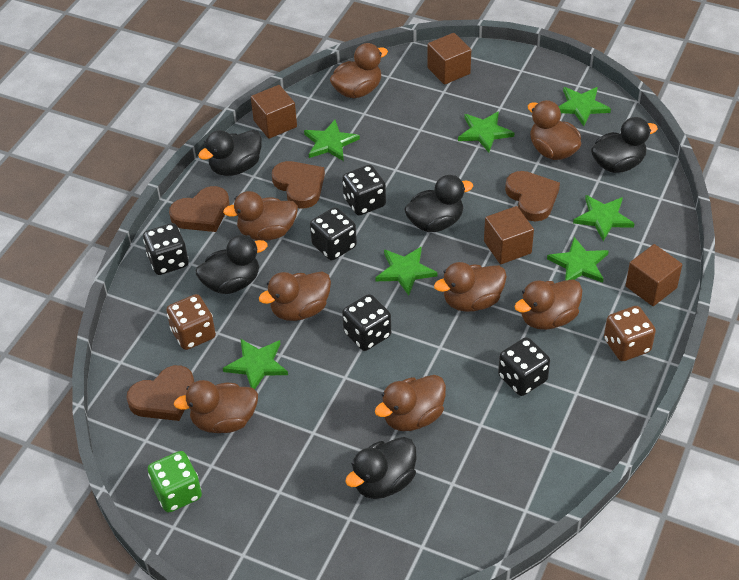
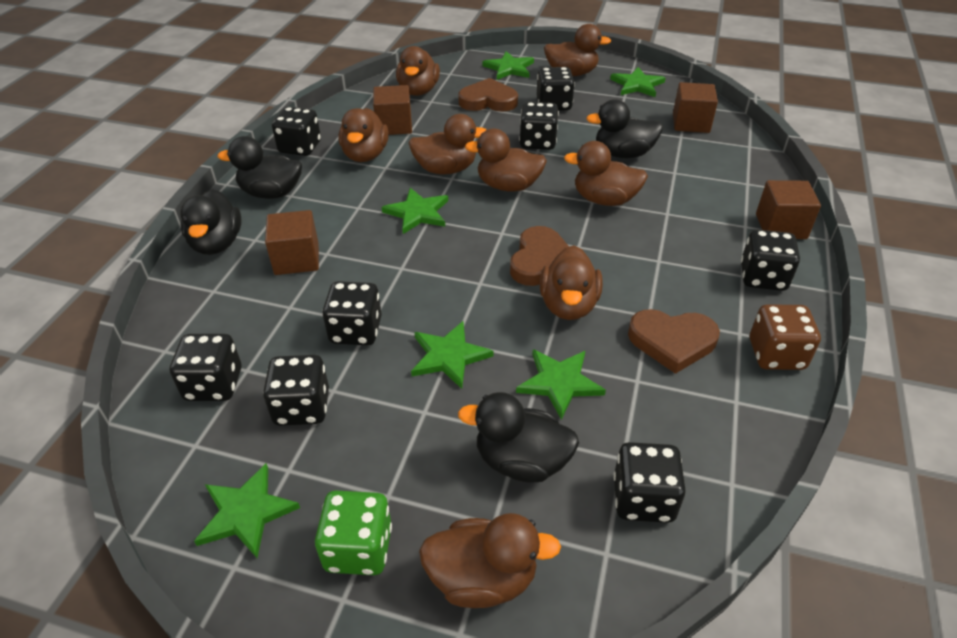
black dice: 5 -> 8
black duck: 5 -> 4
brown dice: 2 -> 1
brown heart: 4 -> 3
green star: 7 -> 6

